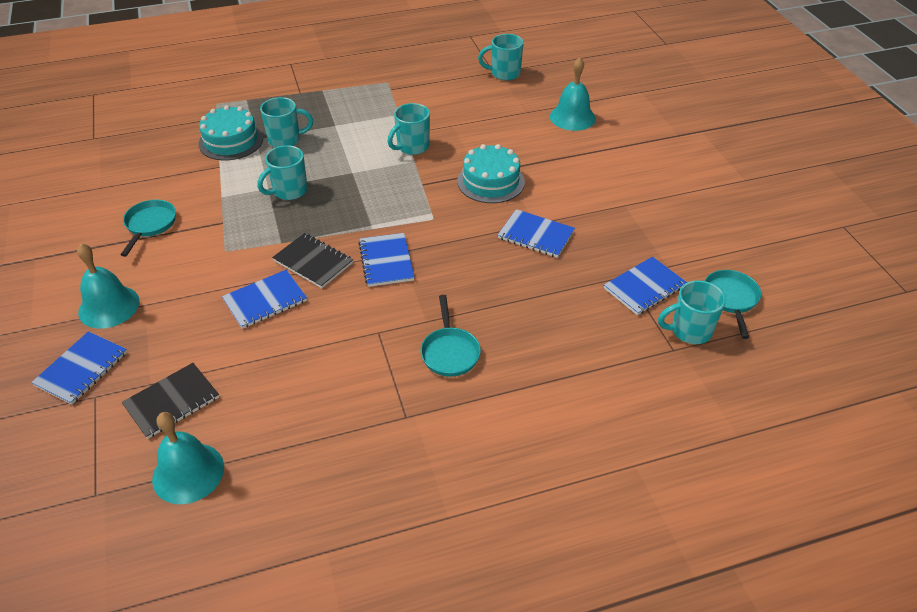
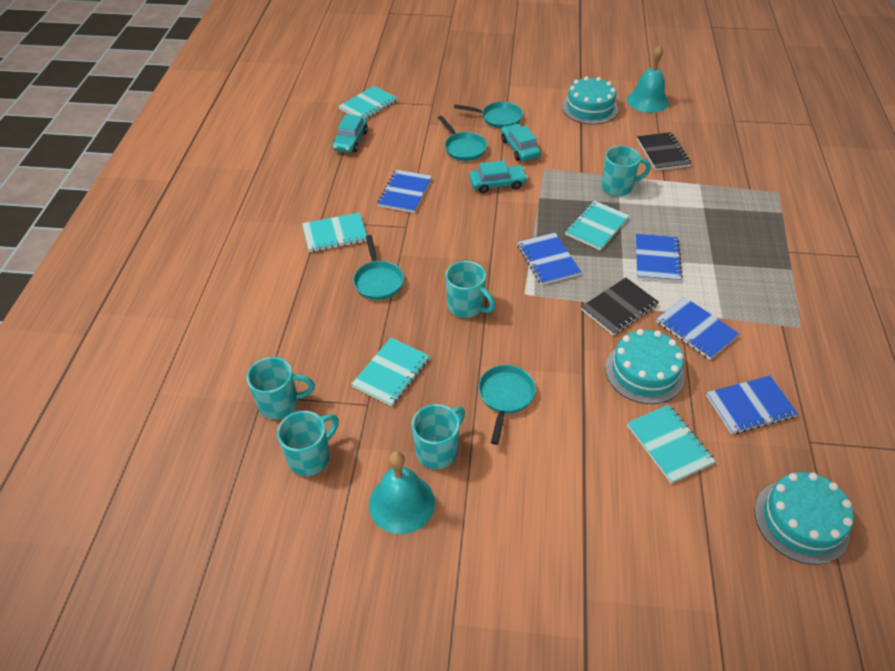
turquoise bell: 3 -> 2
turquoise cake: 2 -> 3
turquoise car: 0 -> 3
turquoise notebook: 0 -> 5
turquoise pan: 3 -> 4

